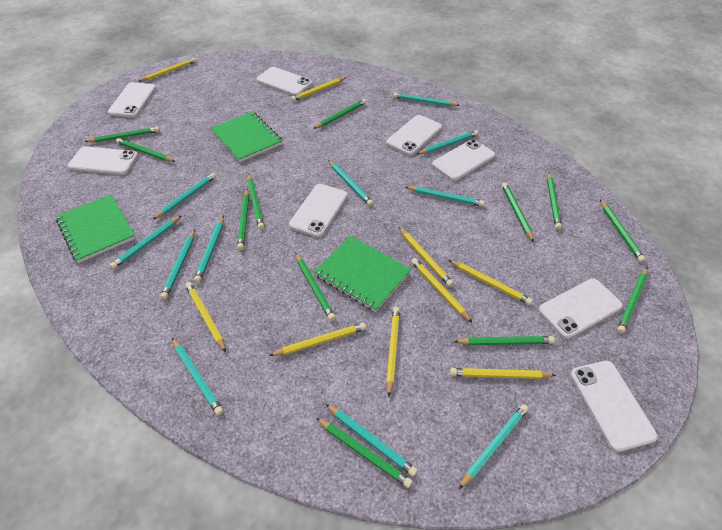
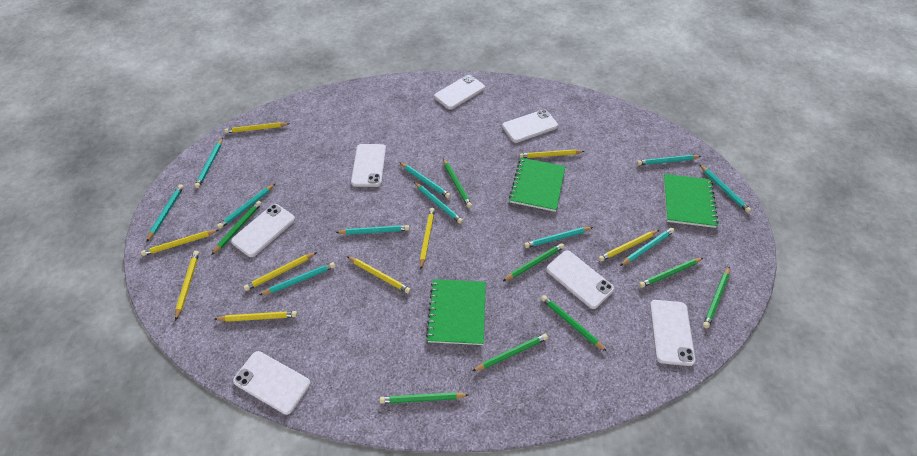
green pencil: 12 -> 8
white phone: 8 -> 7

